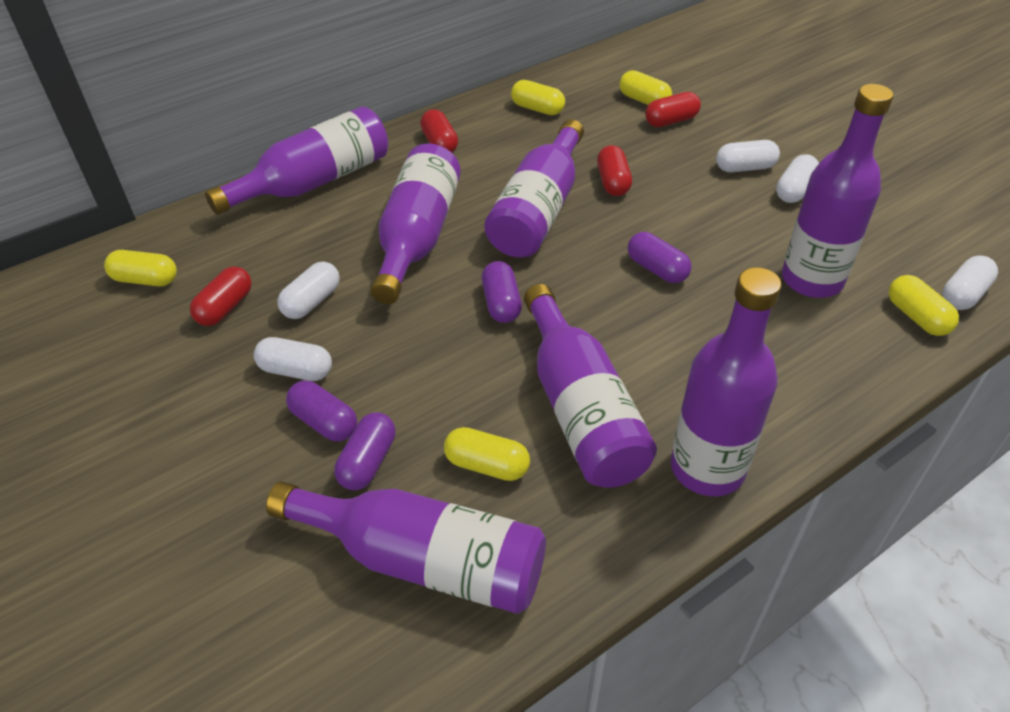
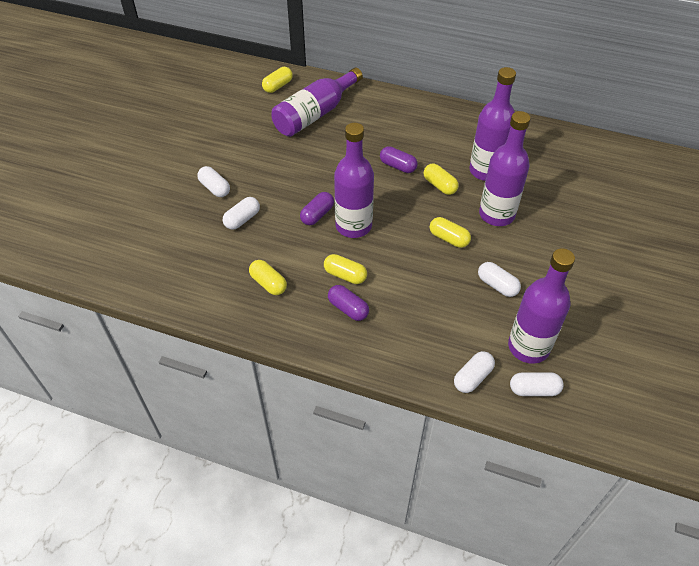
purple bottle: 7 -> 5
purple capsule: 4 -> 3
red capsule: 4 -> 0

